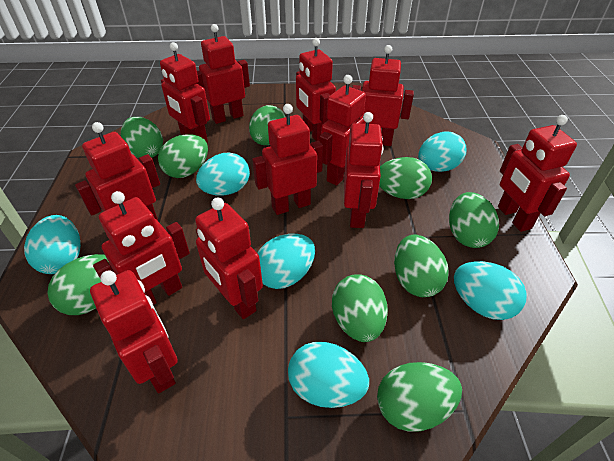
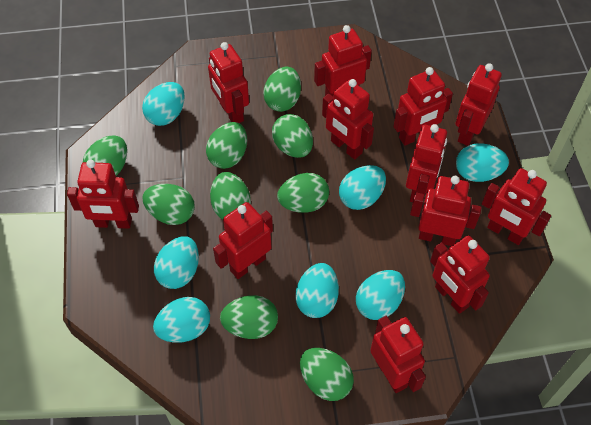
turquoise egg: 6 -> 7

